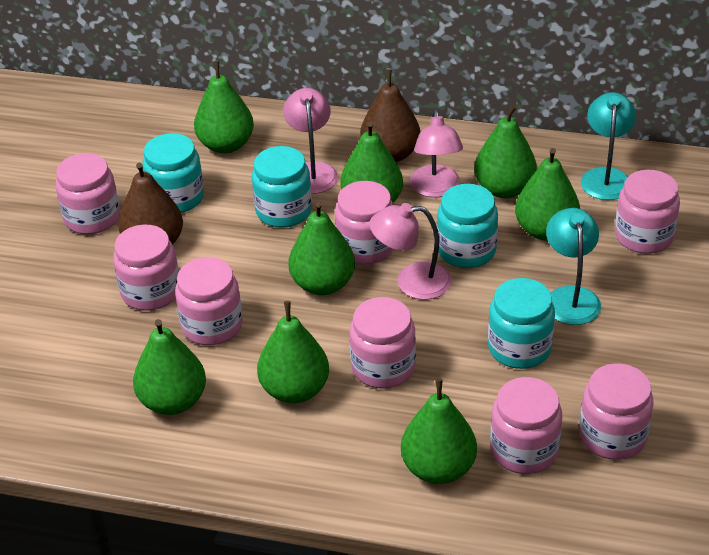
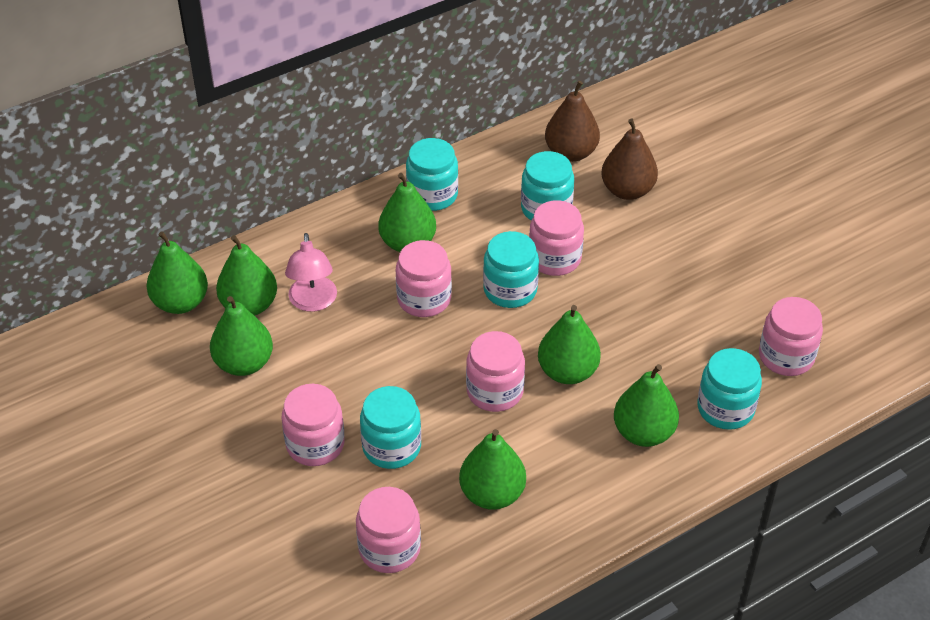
green pear: 8 -> 7
pink jar: 8 -> 6
pink lamp: 3 -> 1
turquoise jar: 4 -> 5
turquoise lamp: 2 -> 0

